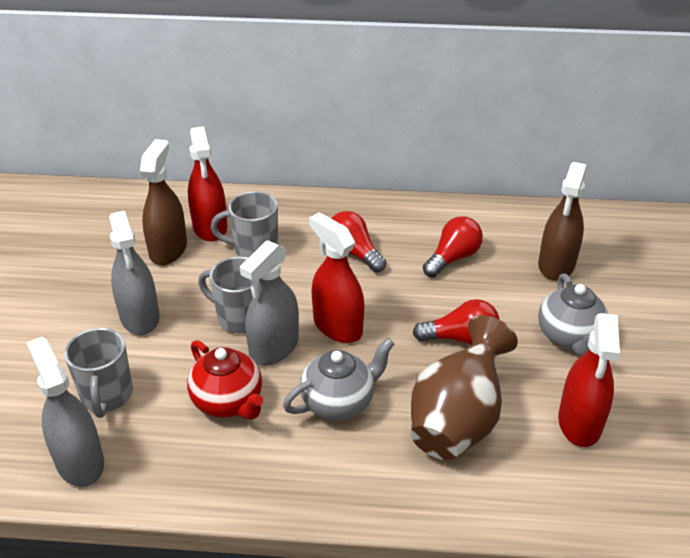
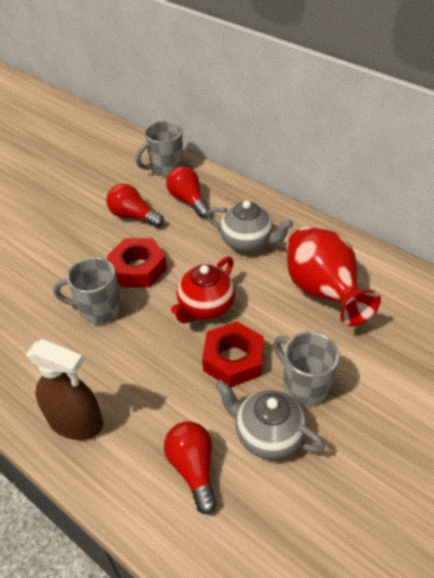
brown spray bottle: 2 -> 1
brown vase: 1 -> 0
grey spray bottle: 3 -> 0
red nut: 0 -> 2
red spray bottle: 3 -> 0
red vase: 0 -> 1

